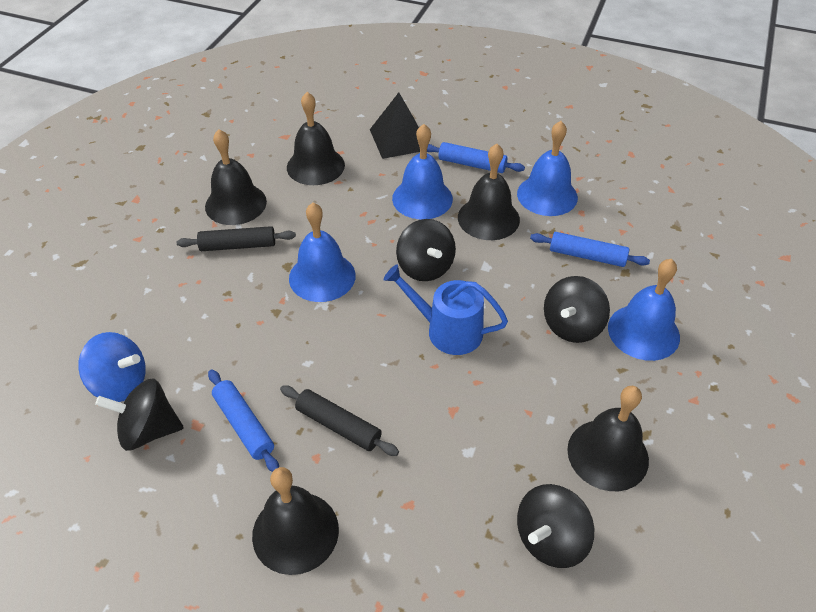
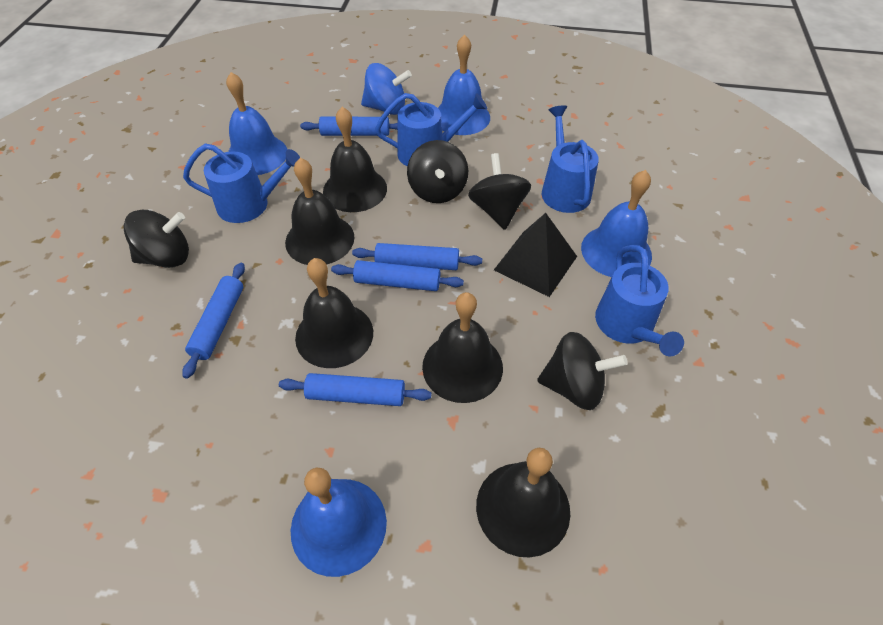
black rolling pin: 2 -> 0
blue rolling pin: 3 -> 5
blue watering can: 1 -> 4

